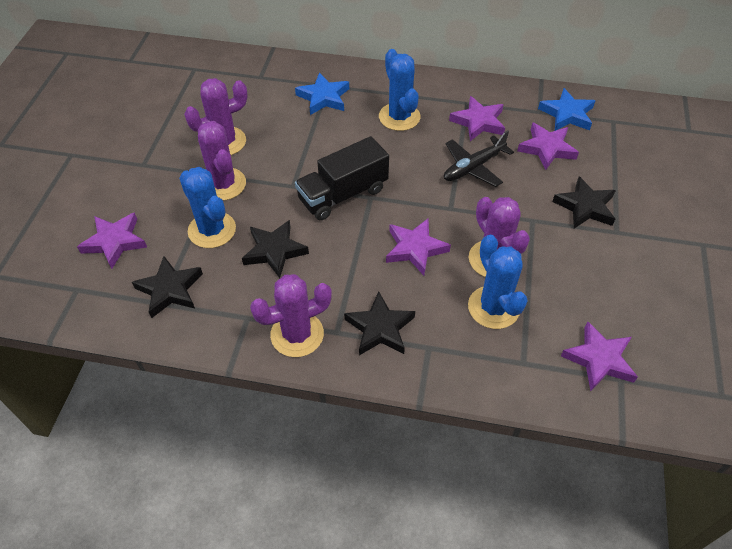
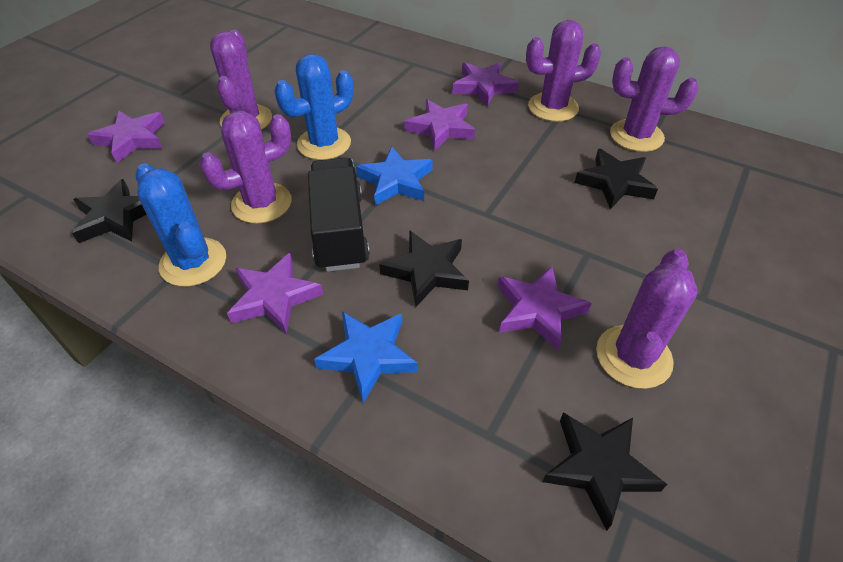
black plane: 1 -> 0
blue cactus: 3 -> 2
purple cactus: 4 -> 5

